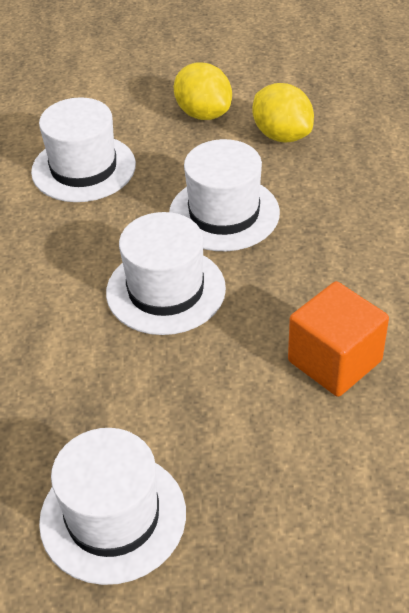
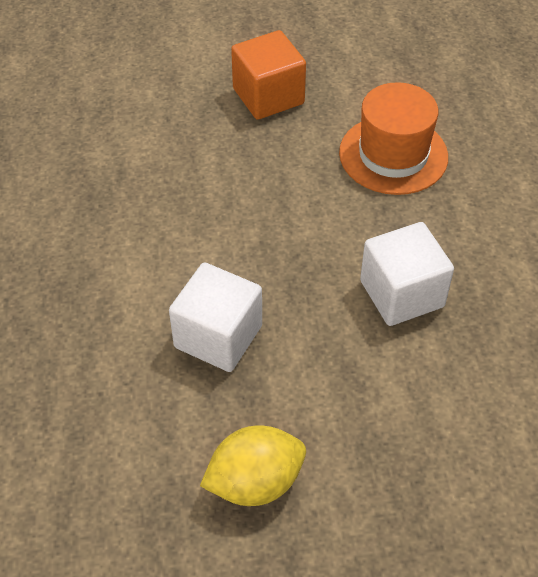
orange hat: 0 -> 1
white cube: 0 -> 2
white hat: 4 -> 0
yellow lemon: 2 -> 1

